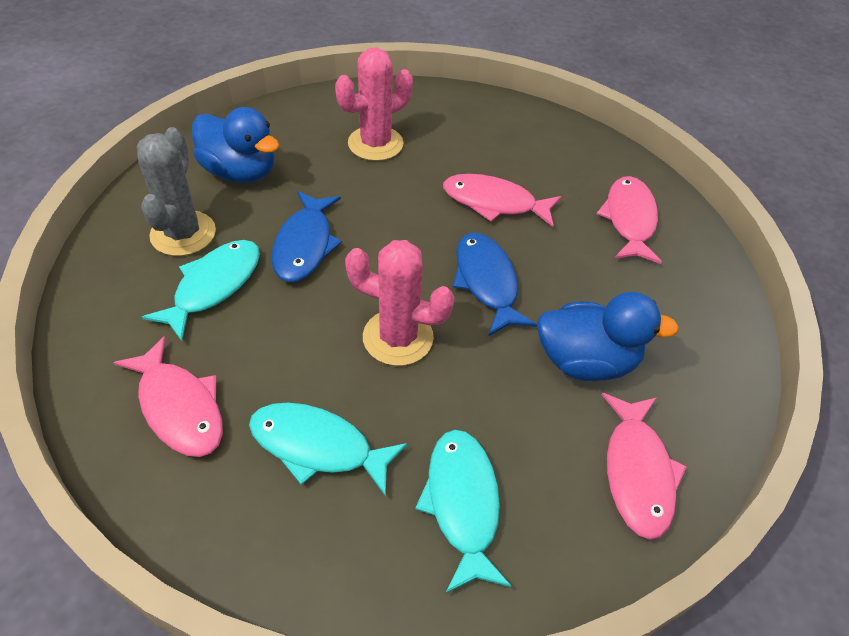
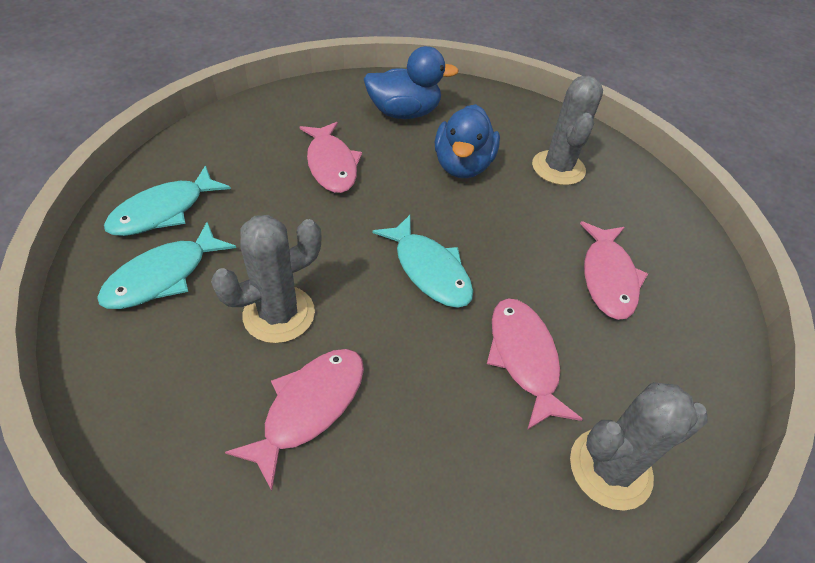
blue fish: 2 -> 0
grey cactus: 1 -> 3
pink cactus: 2 -> 0

